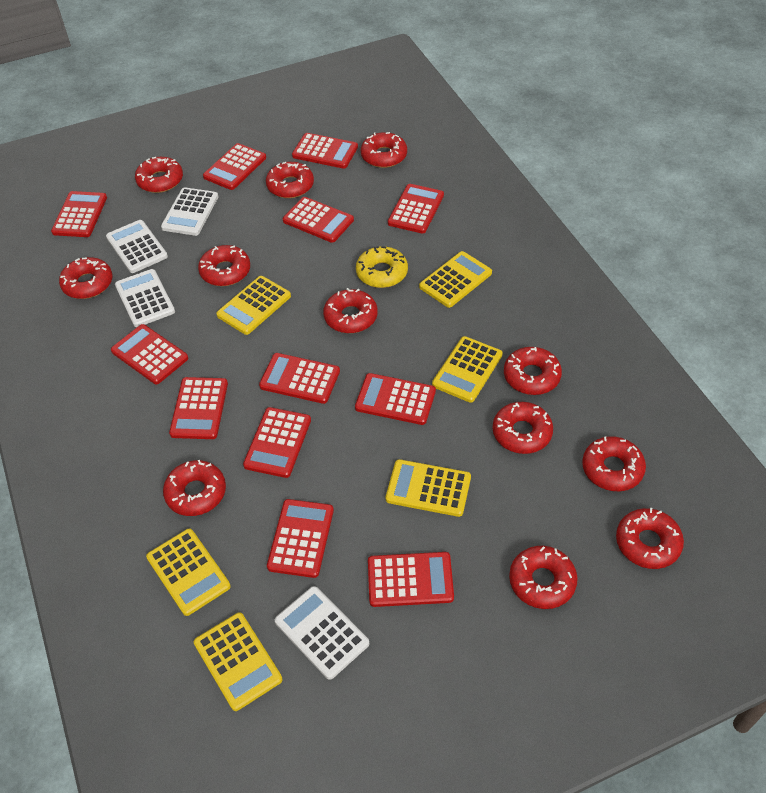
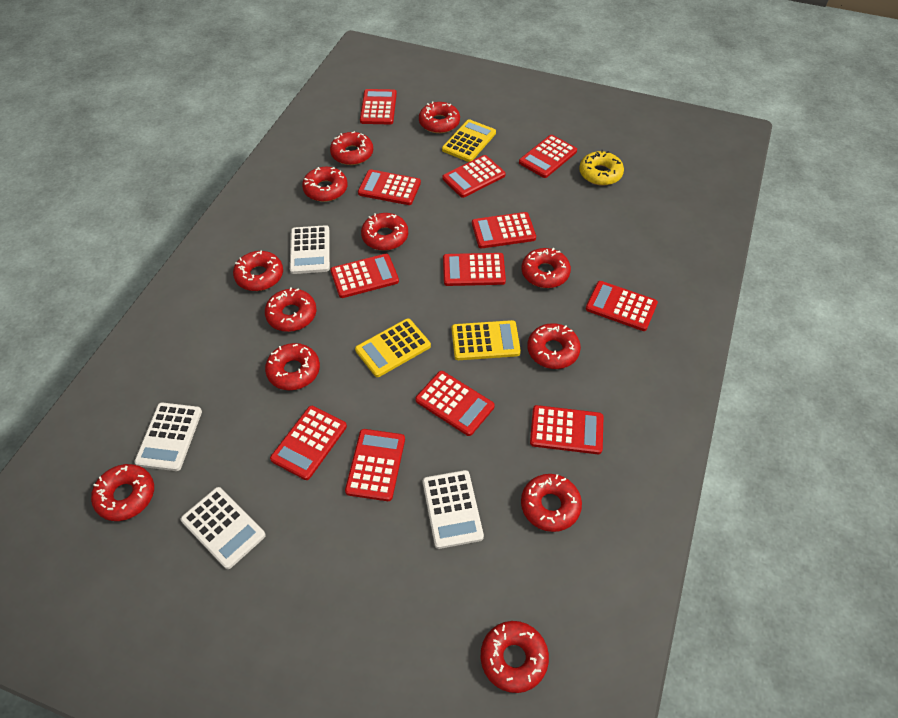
yellow calculator: 6 -> 3

